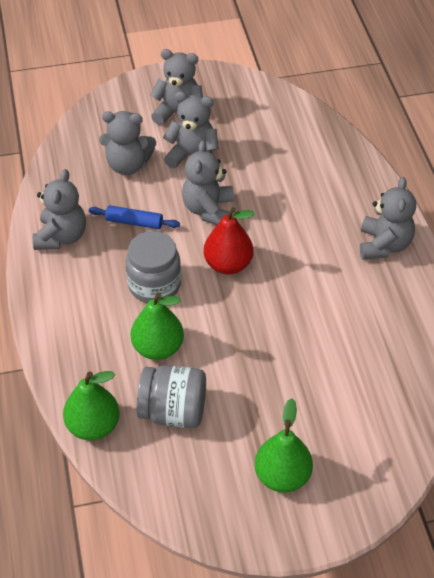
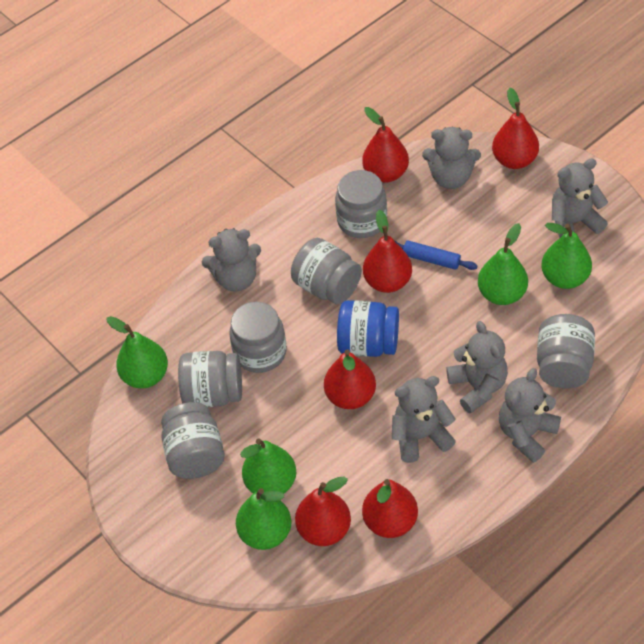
blue jar: 0 -> 1
green pear: 3 -> 5
grey jar: 2 -> 6
red pear: 1 -> 6

